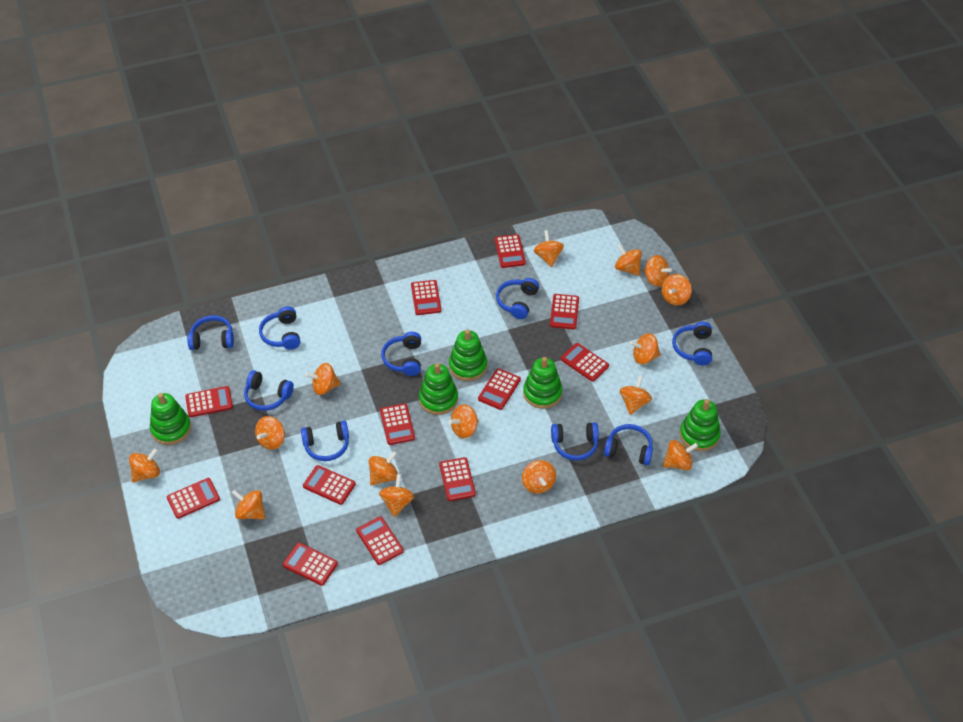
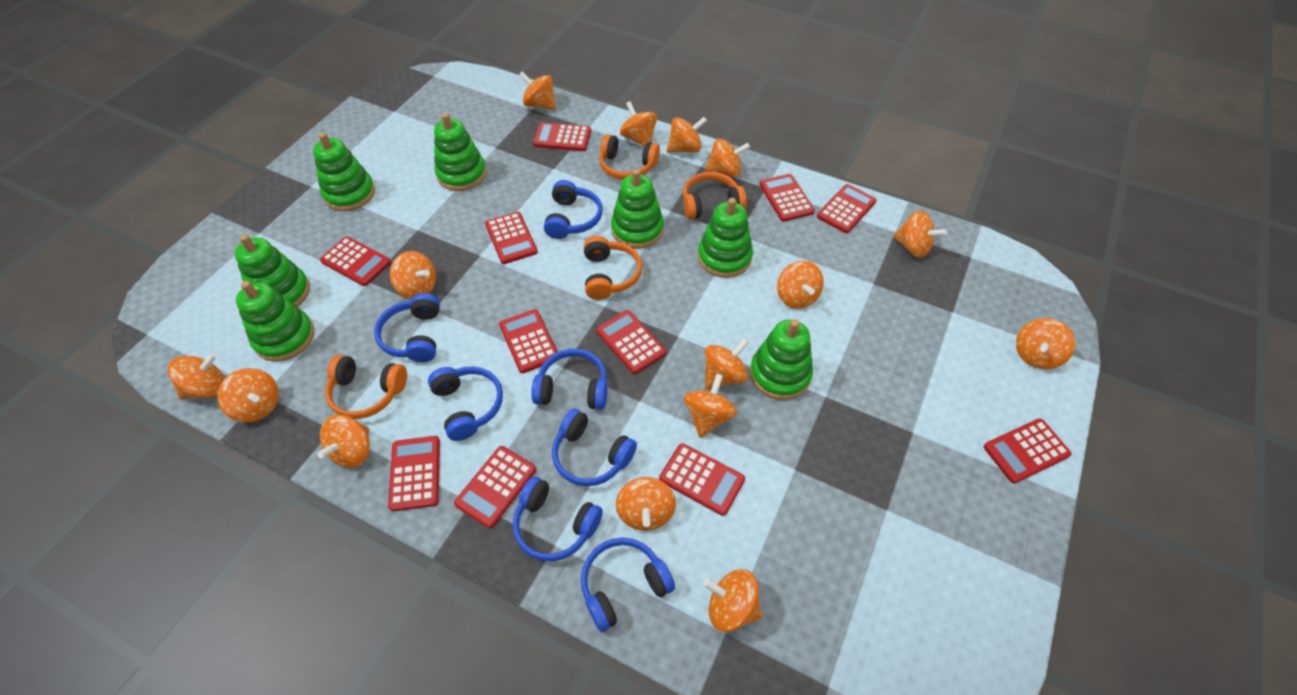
blue headphones: 9 -> 7
green stacking toy: 5 -> 7
orange headphones: 0 -> 4
red calculator: 12 -> 11

